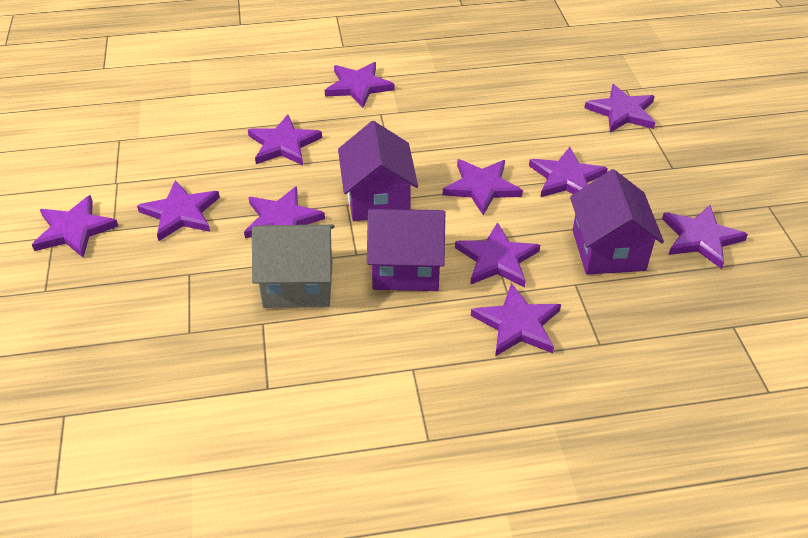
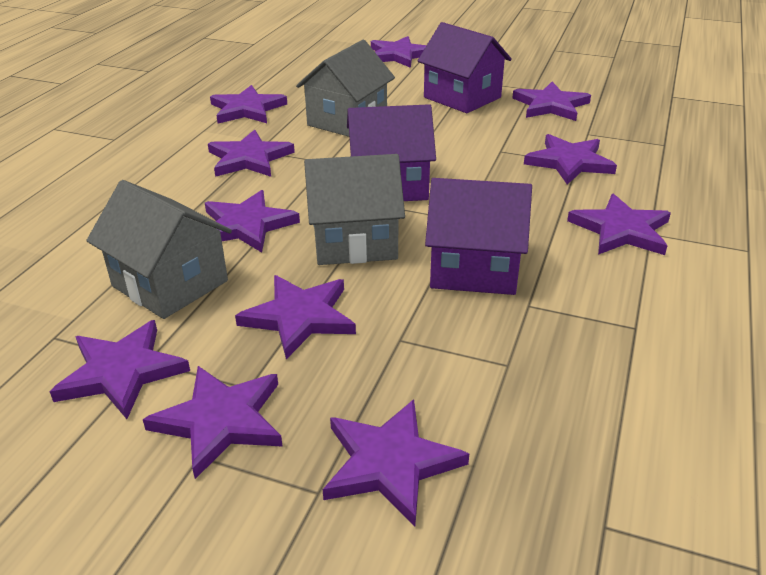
grey house: 1 -> 3

